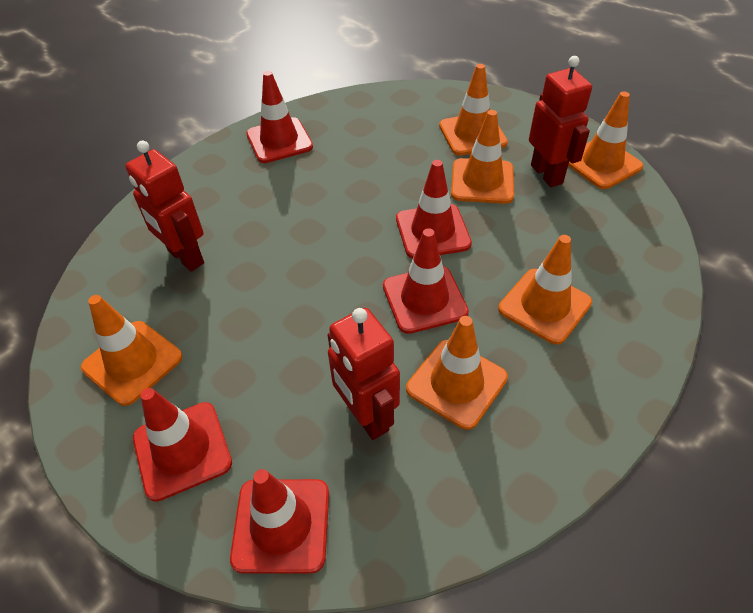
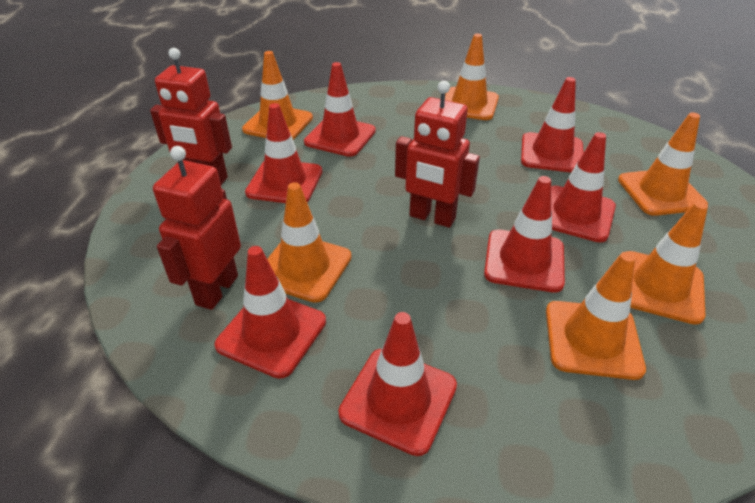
red traffic cone: 5 -> 7

